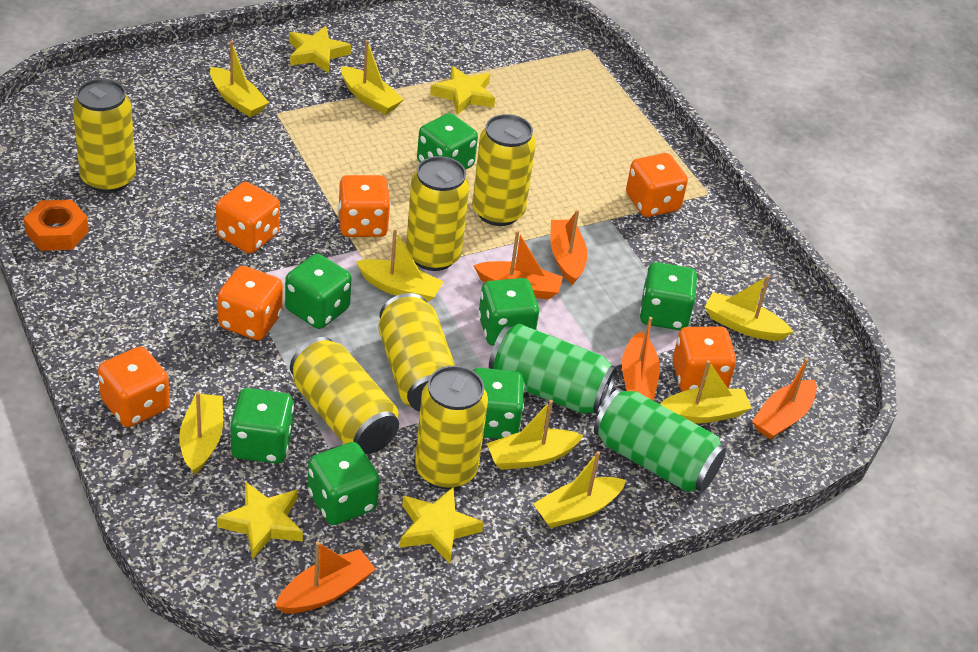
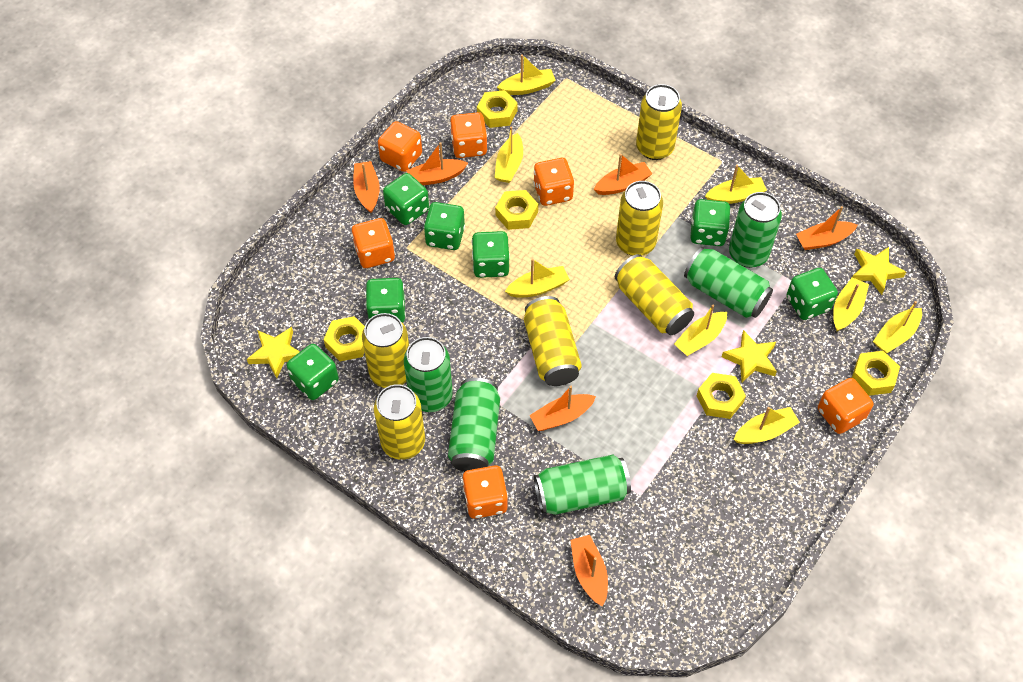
green can: 2 -> 5
orange boat: 5 -> 6
orange nut: 1 -> 0
yellow nut: 0 -> 5
yellow star: 4 -> 3

